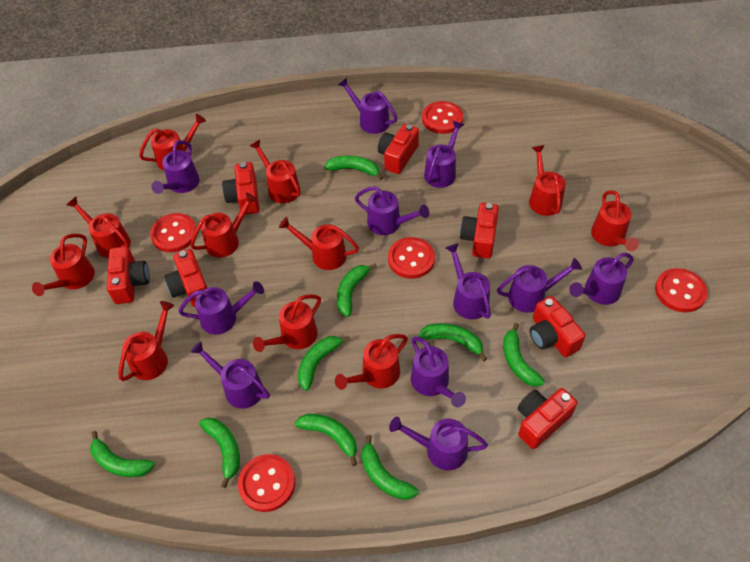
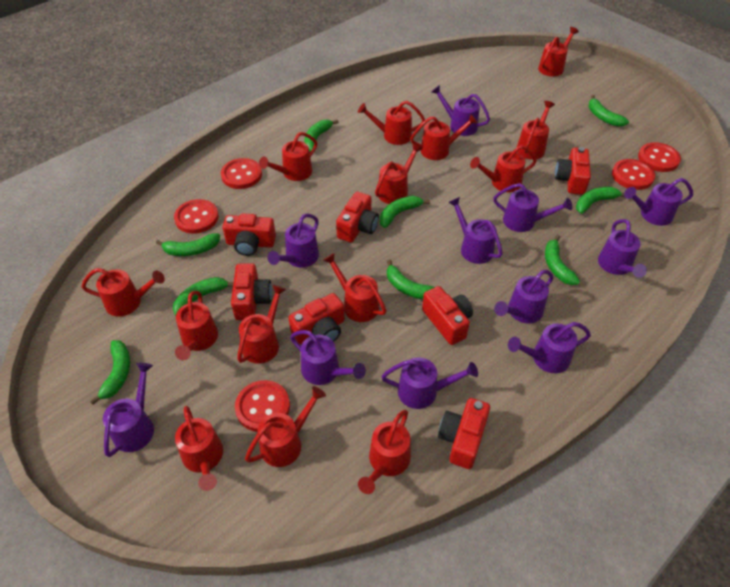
red watering can: 11 -> 14

